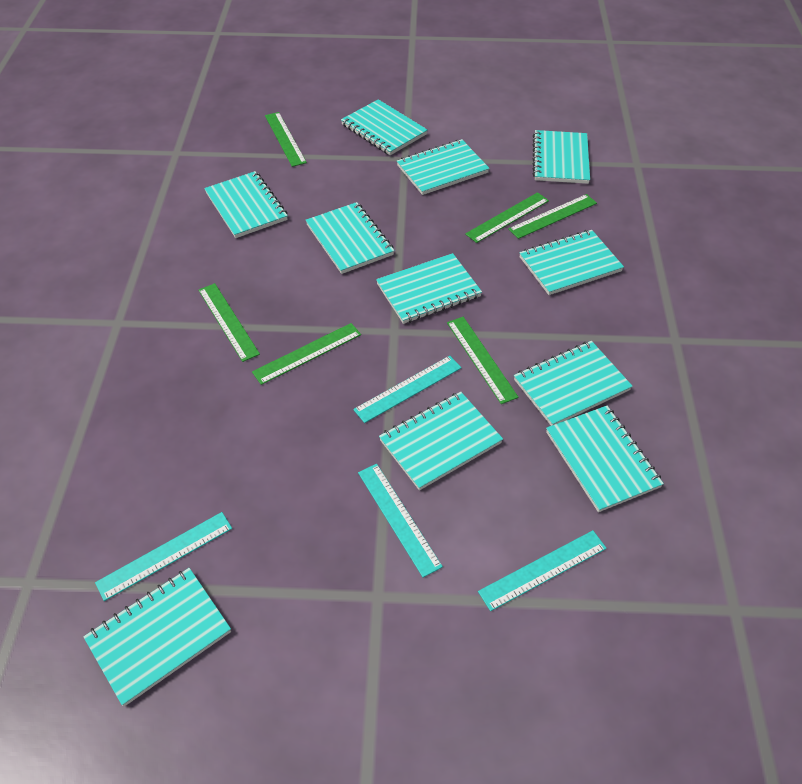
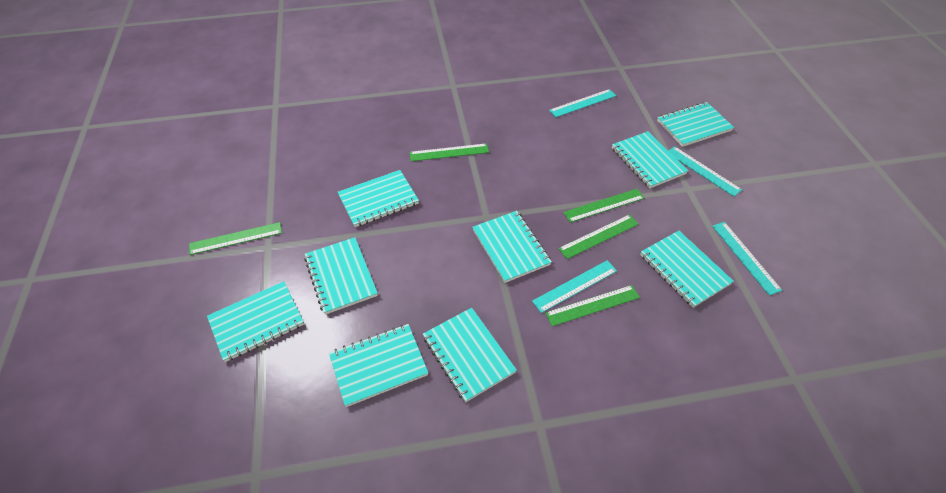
green ruler: 6 -> 5
turquoise notebook: 11 -> 9

